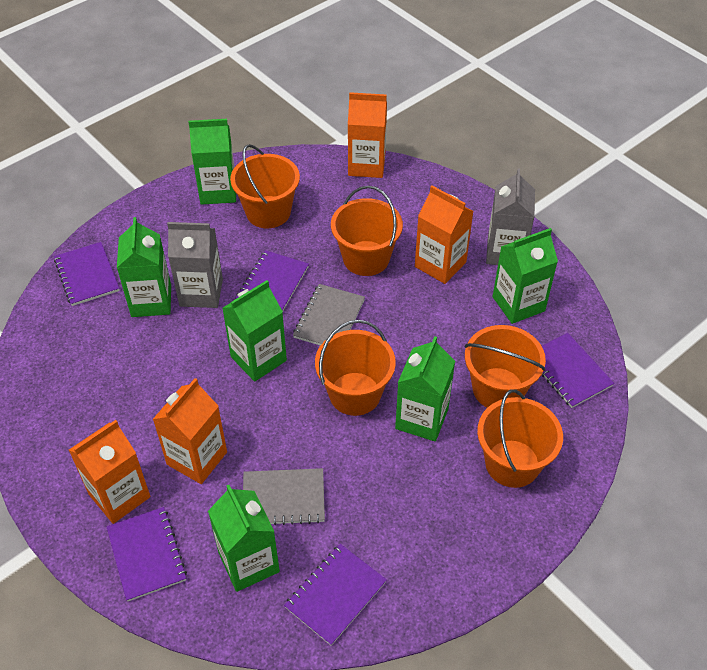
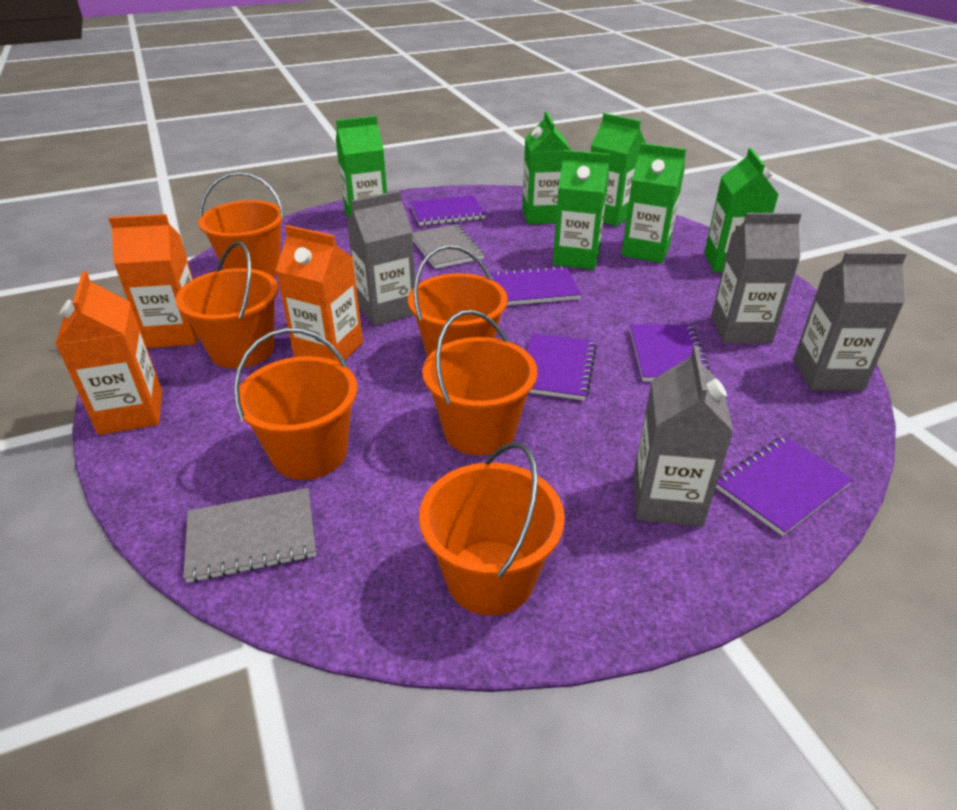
grey carton: 2 -> 4
orange bucket: 5 -> 6
orange carton: 4 -> 3

